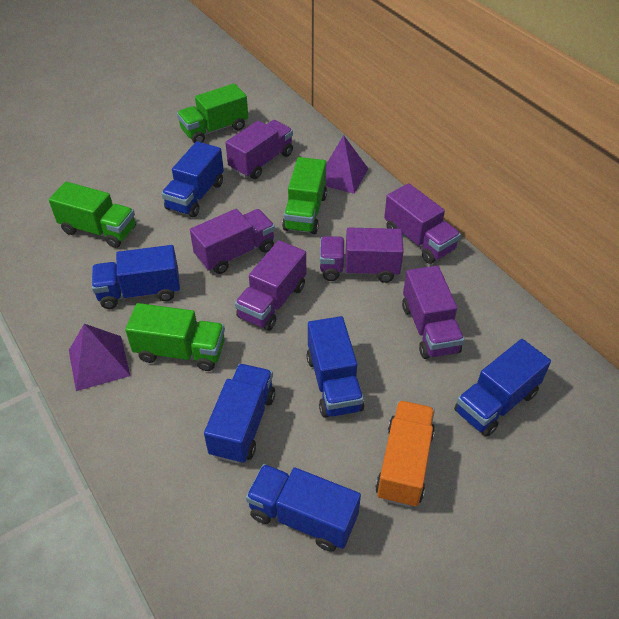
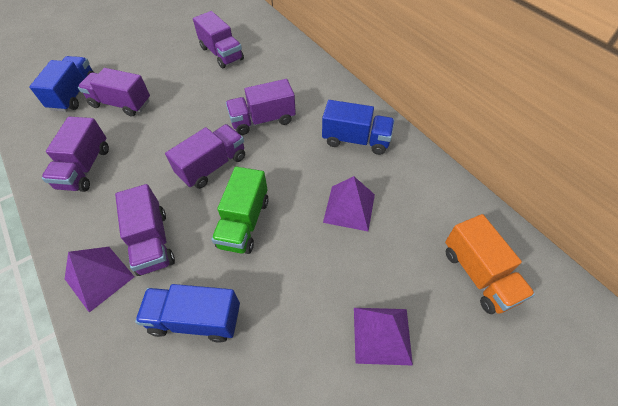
blue truck: 6 -> 3
green truck: 4 -> 1
purple pyramid: 2 -> 3

